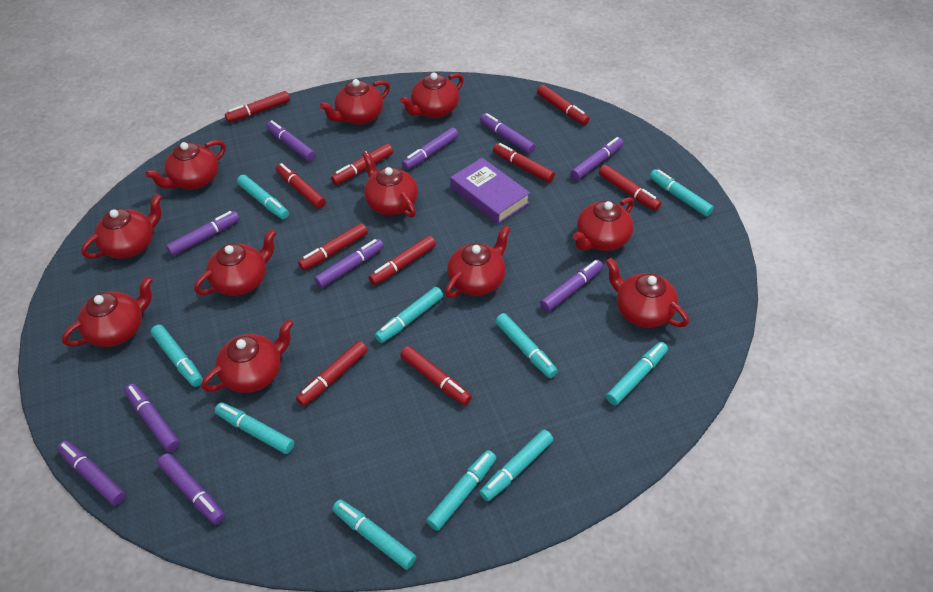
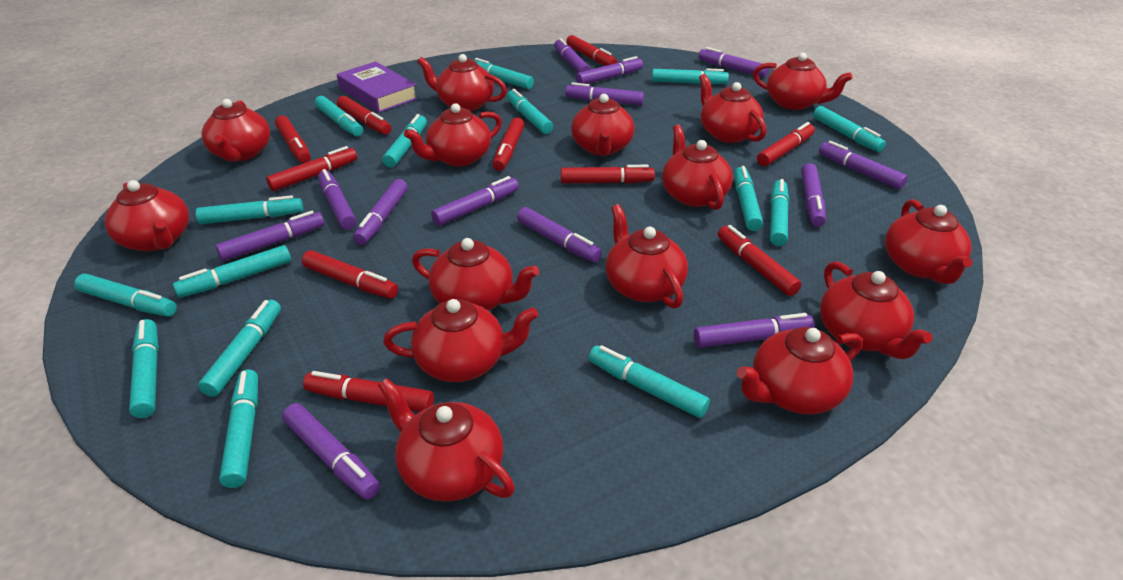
purple marker: 10 -> 13
red teapot: 11 -> 15
turquoise marker: 10 -> 15

